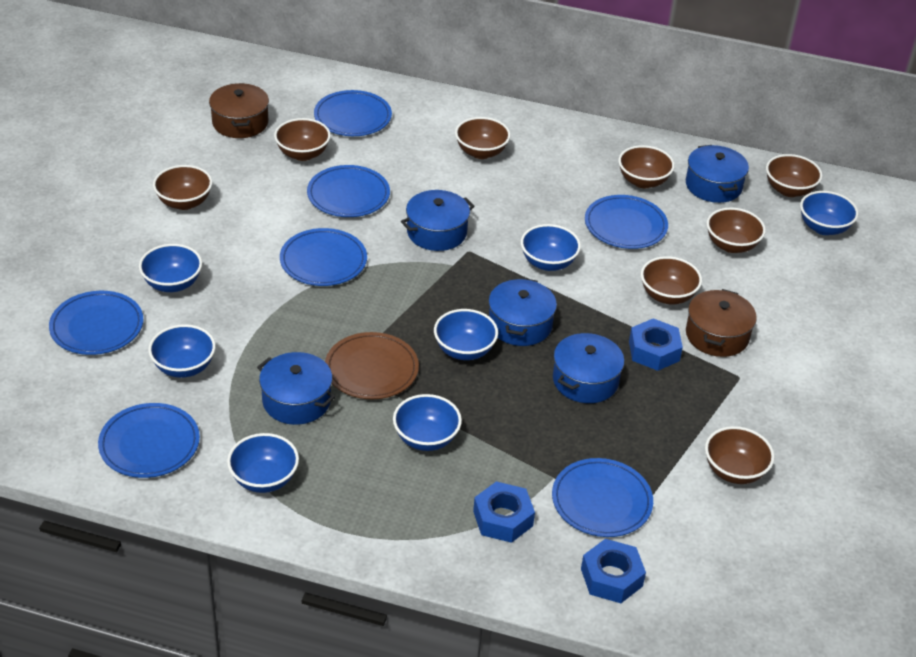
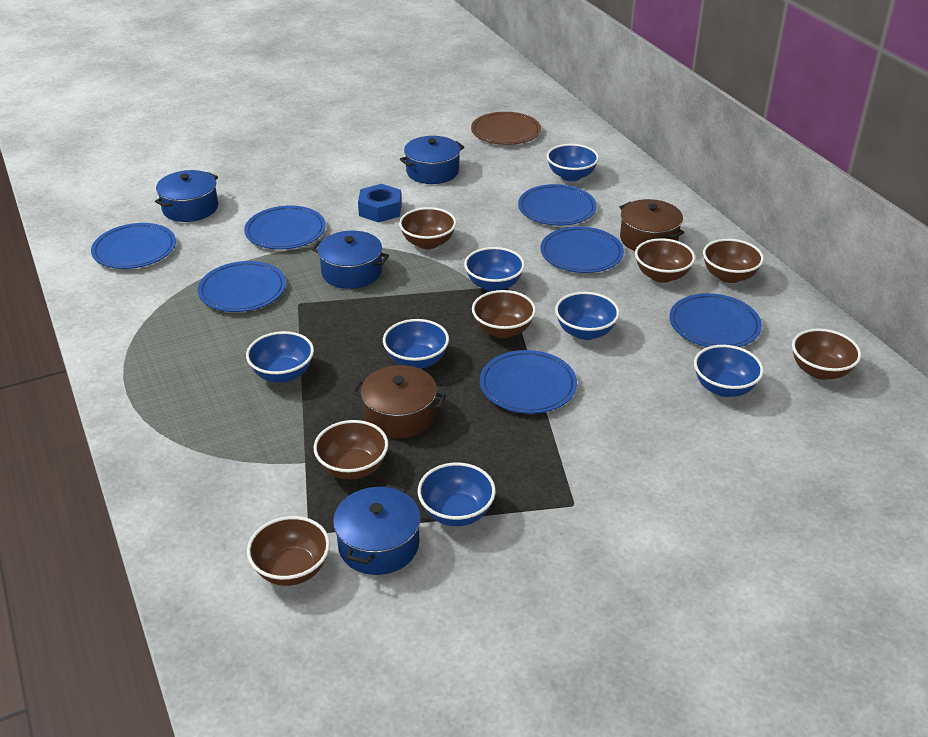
blue nut: 3 -> 1
blue pot: 5 -> 4
brown bowl: 8 -> 7

